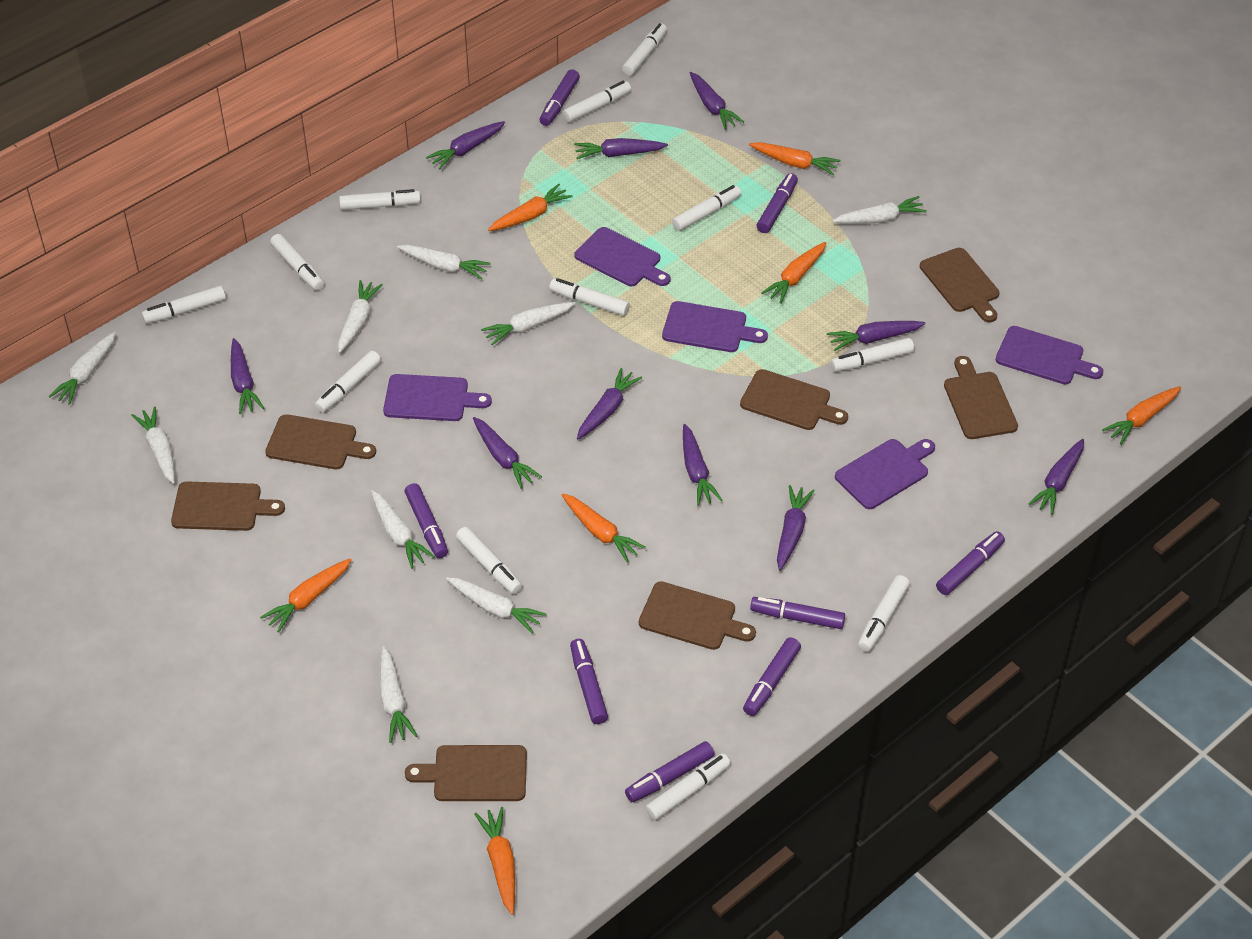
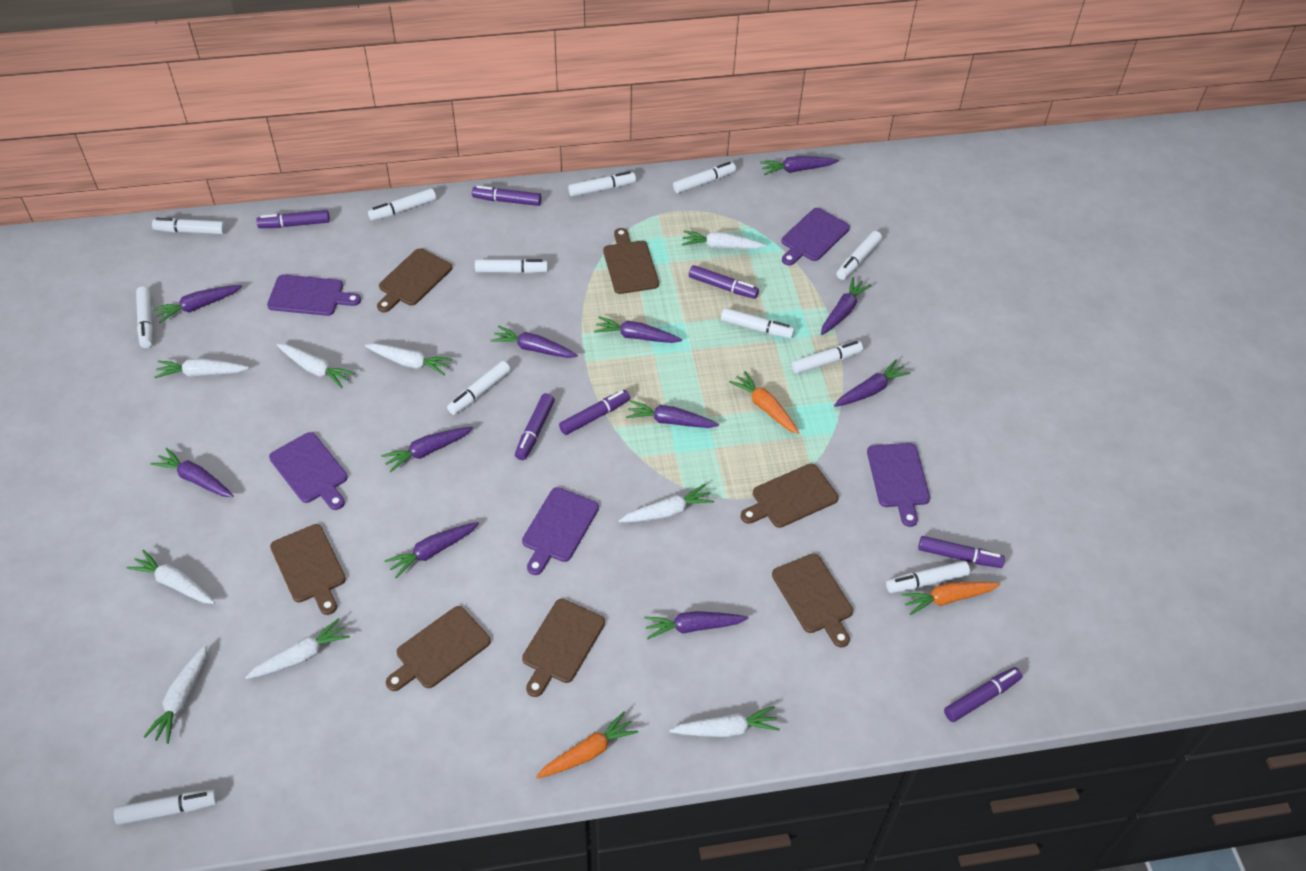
orange carrot: 7 -> 3
purple carrot: 10 -> 11
purple marker: 8 -> 7

